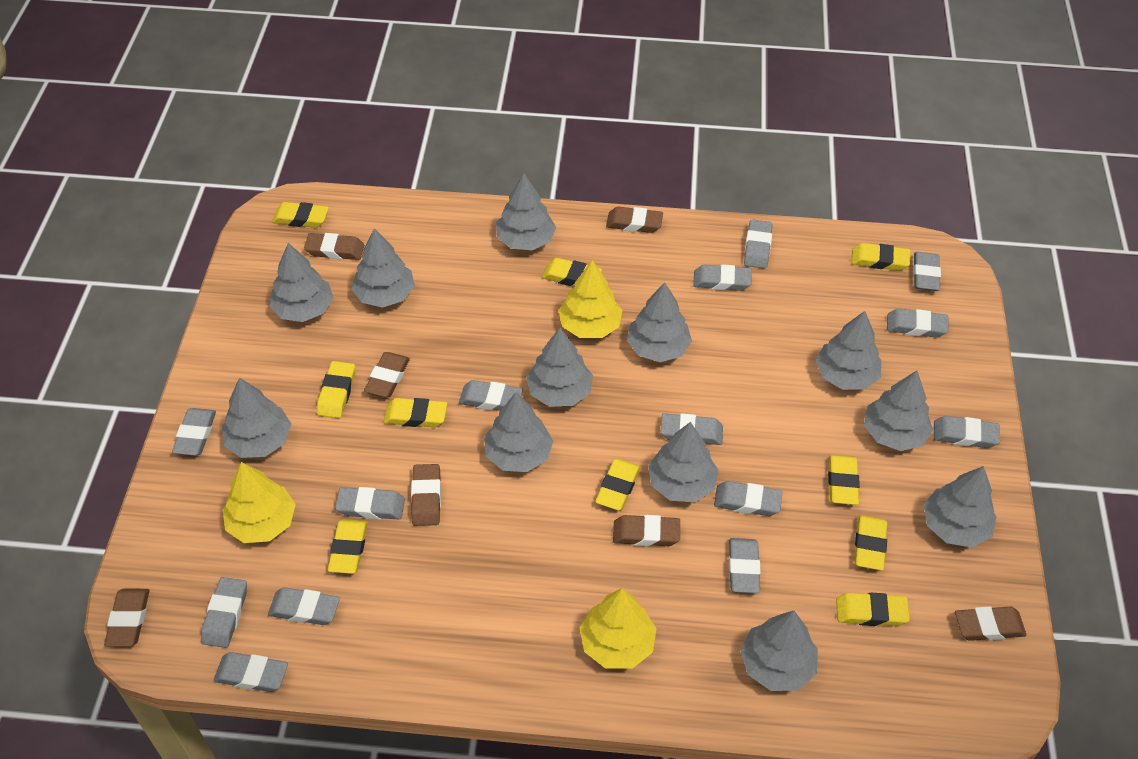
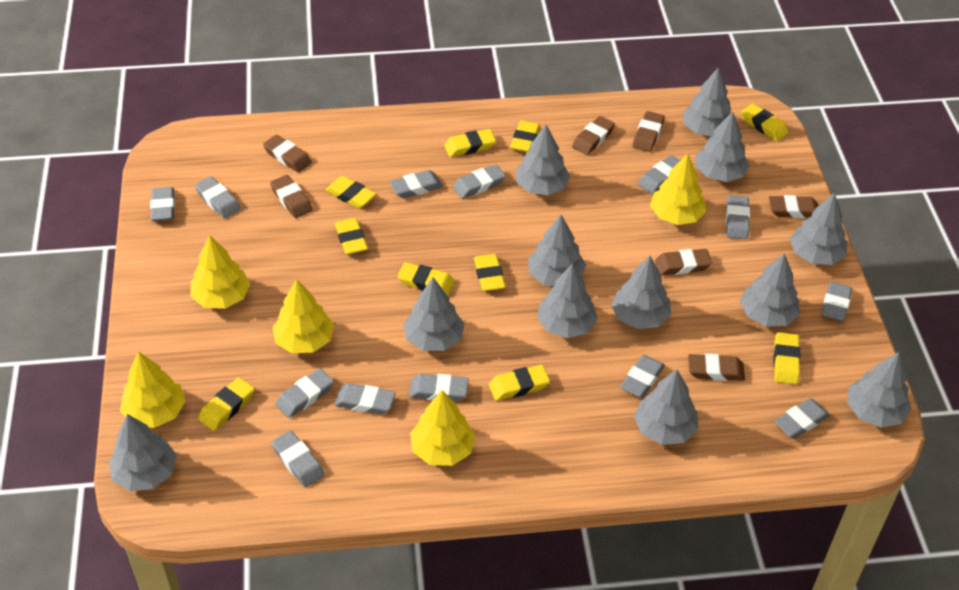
grey eraser: 14 -> 13
yellow tree: 3 -> 5

